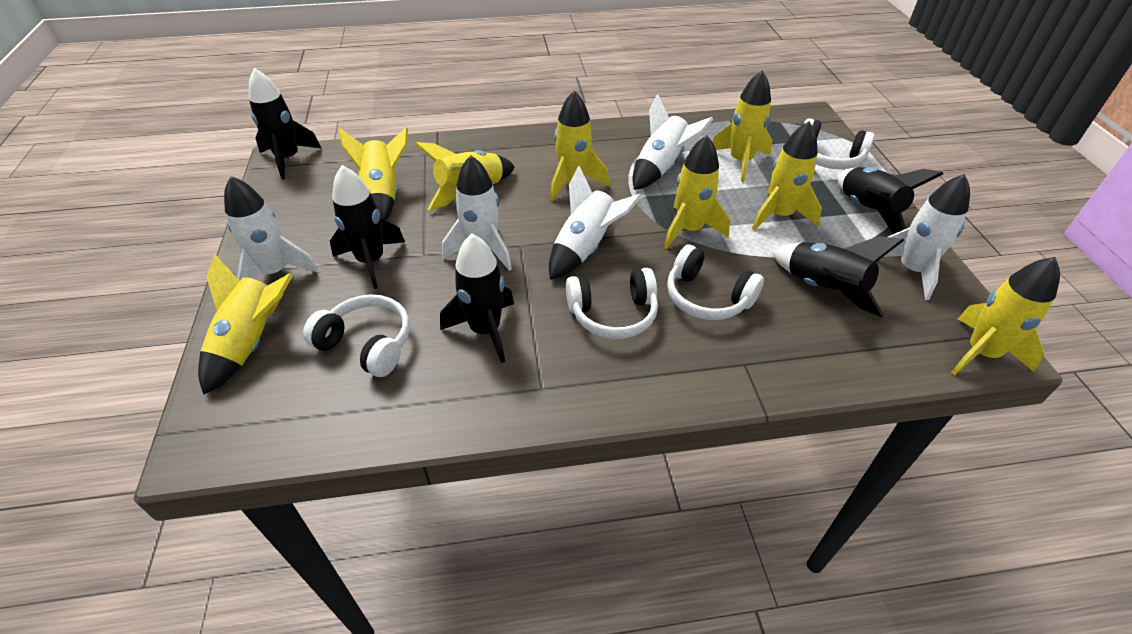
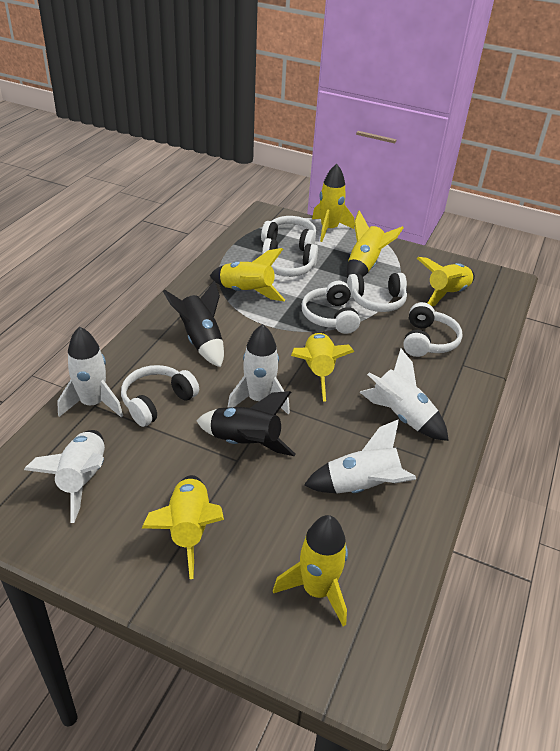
black rocket: 5 -> 2
white headphones: 4 -> 6
yellow rocket: 8 -> 7

